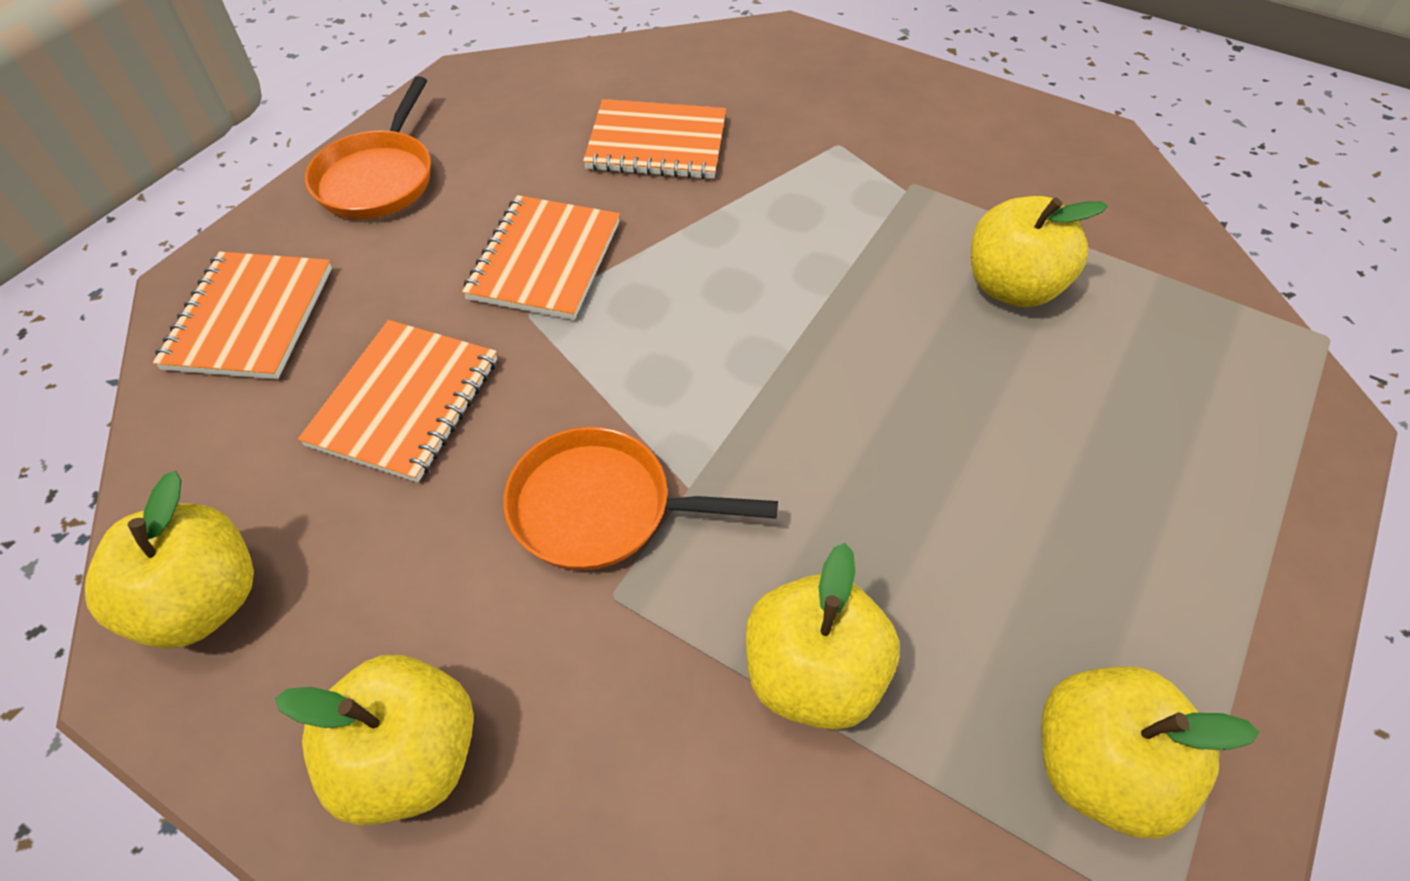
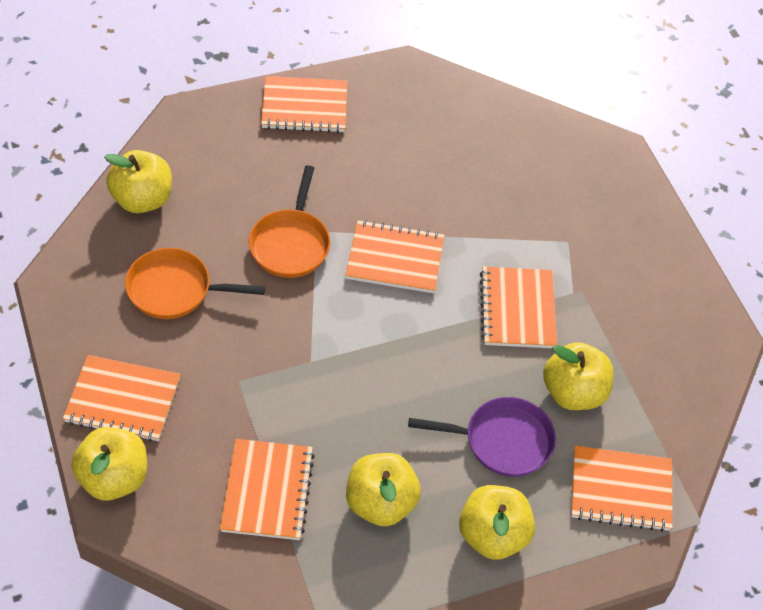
orange notebook: 4 -> 6
purple pan: 0 -> 1

